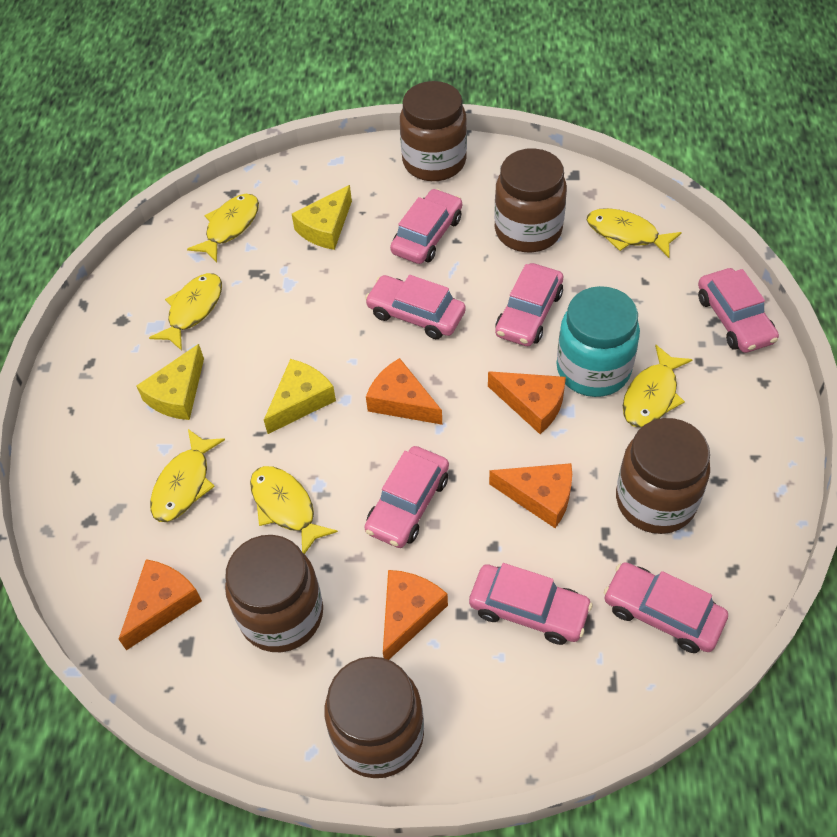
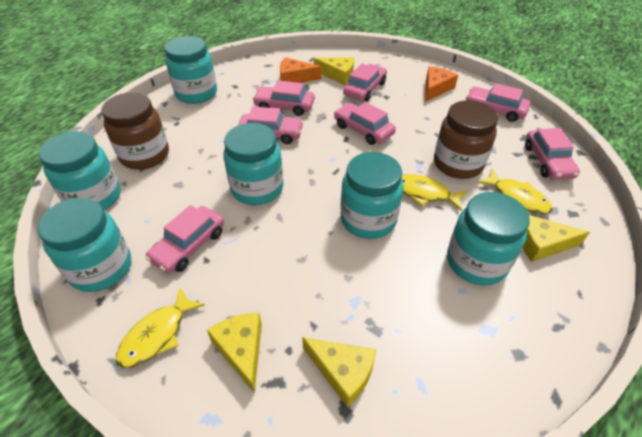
brown jar: 5 -> 2
orange cheese: 5 -> 2
turquoise jar: 1 -> 6
yellow cheese: 3 -> 4
yellow fish: 6 -> 3

